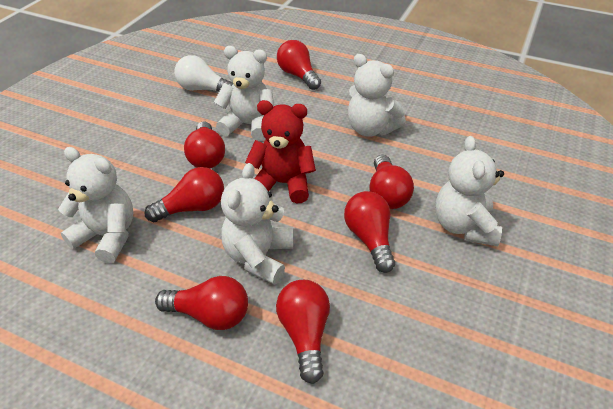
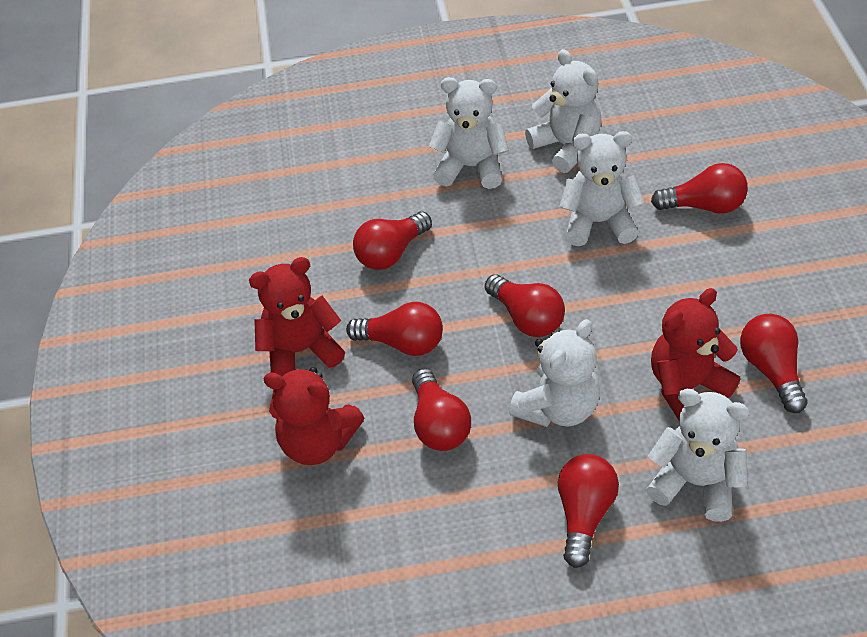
red teddy bear: 1 -> 3
white light bulb: 1 -> 0

